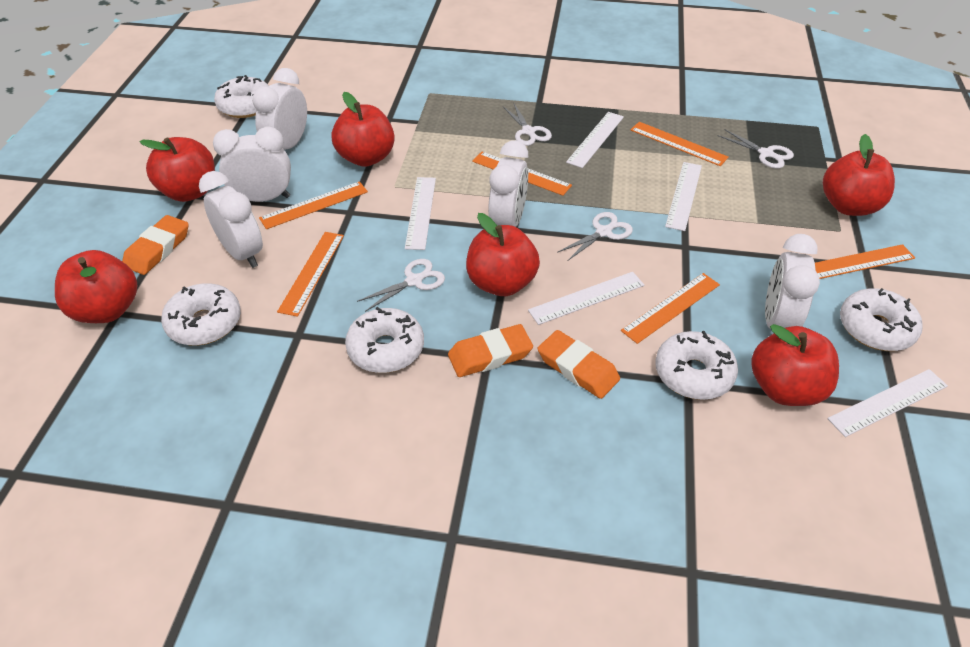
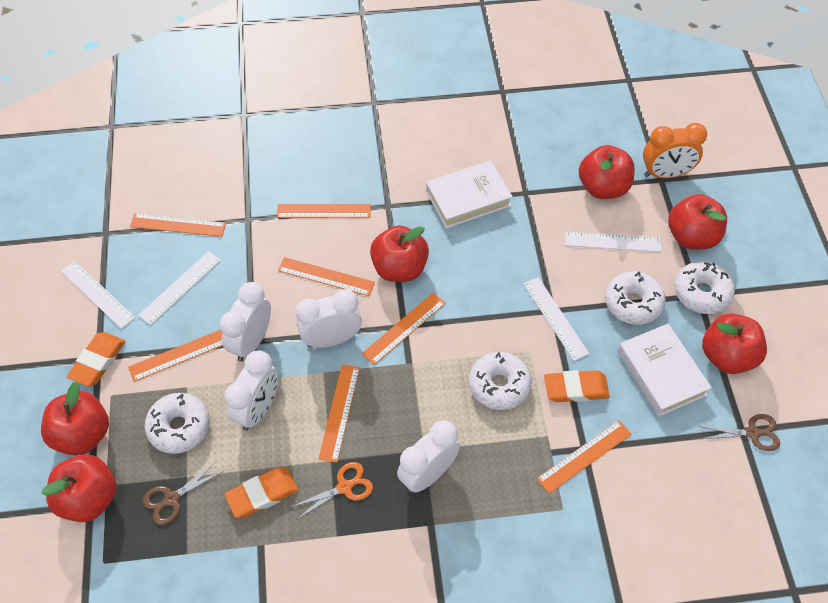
brown scissors: 0 -> 2
orange clock: 0 -> 1
orange ruler: 6 -> 7
orange scissors: 0 -> 1
white book: 0 -> 2
white clock: 5 -> 4
white donut: 5 -> 4
white ruler: 5 -> 4
white scissors: 4 -> 0

